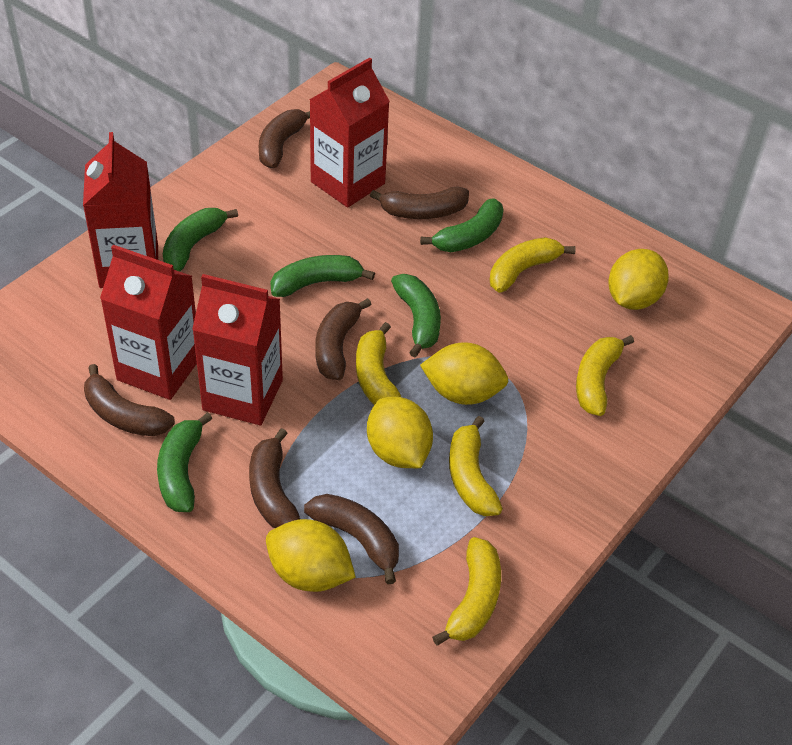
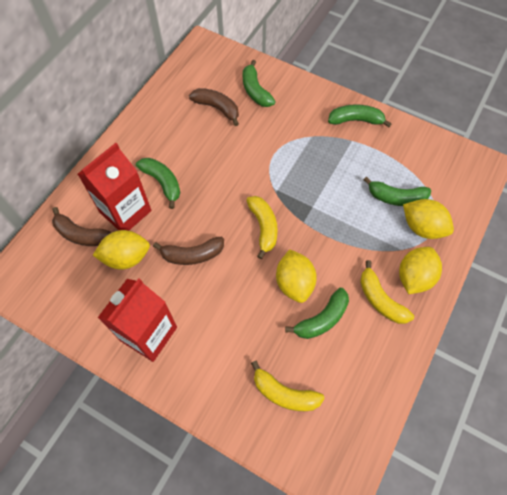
brown banana: 6 -> 3
red carton: 4 -> 2
yellow banana: 5 -> 3

